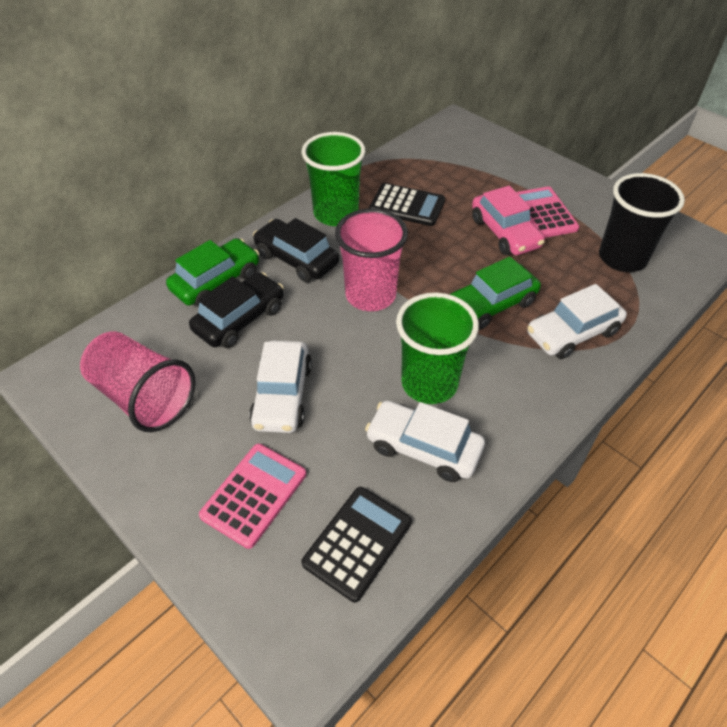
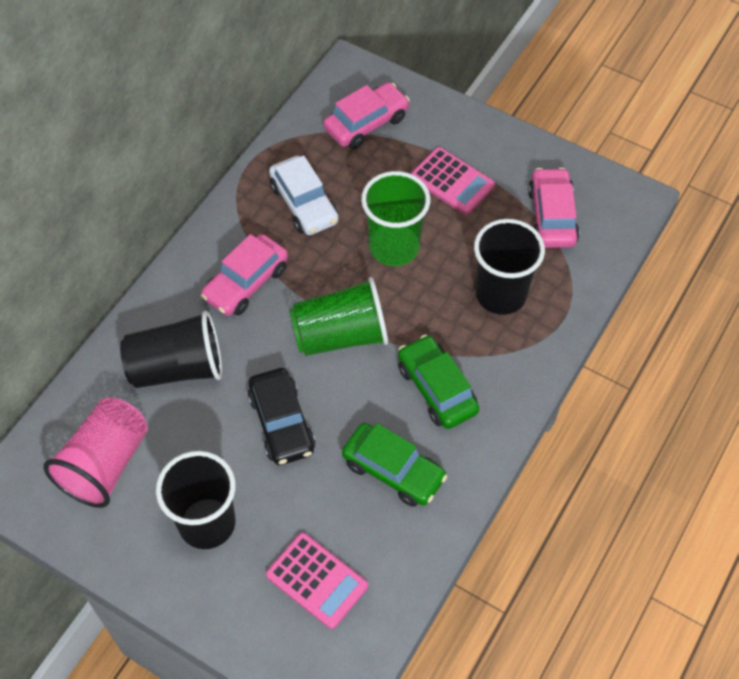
black calculator: 2 -> 0
black car: 2 -> 1
black cup: 1 -> 3
pink car: 1 -> 3
pink cup: 2 -> 1
white car: 3 -> 1

